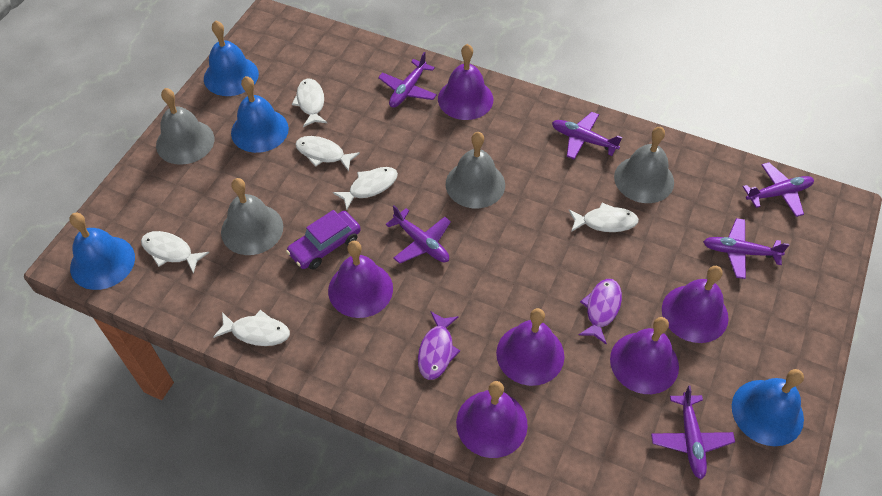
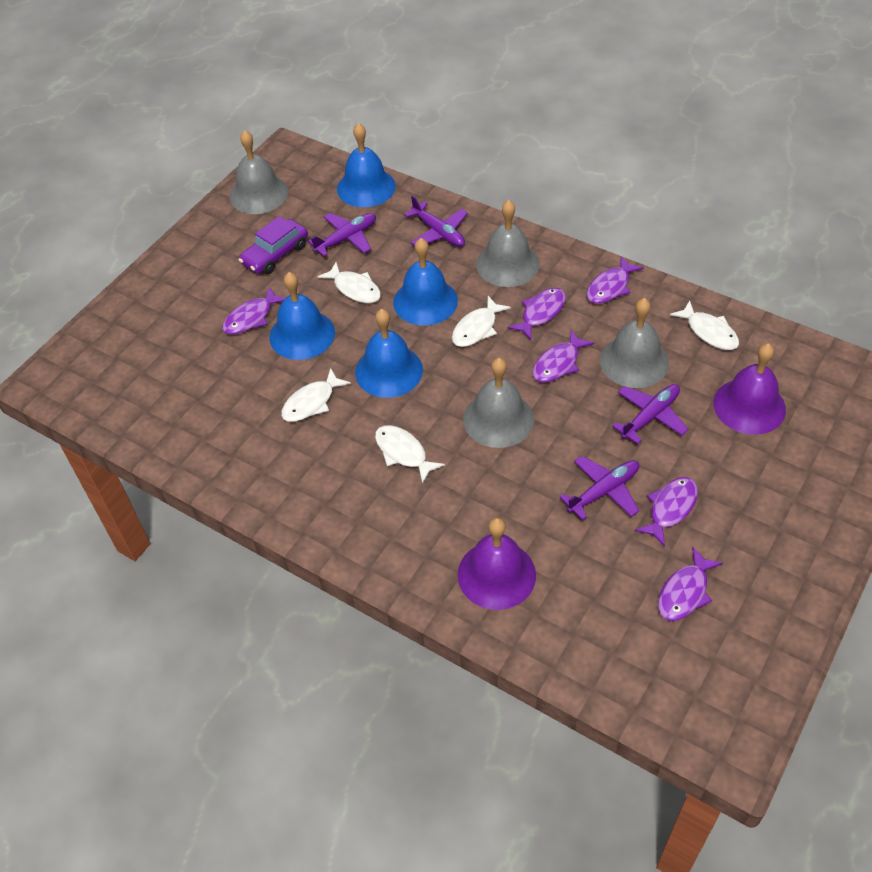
purple bell: 6 -> 2
purple fish: 2 -> 6
purple plane: 6 -> 4
white fish: 6 -> 5

